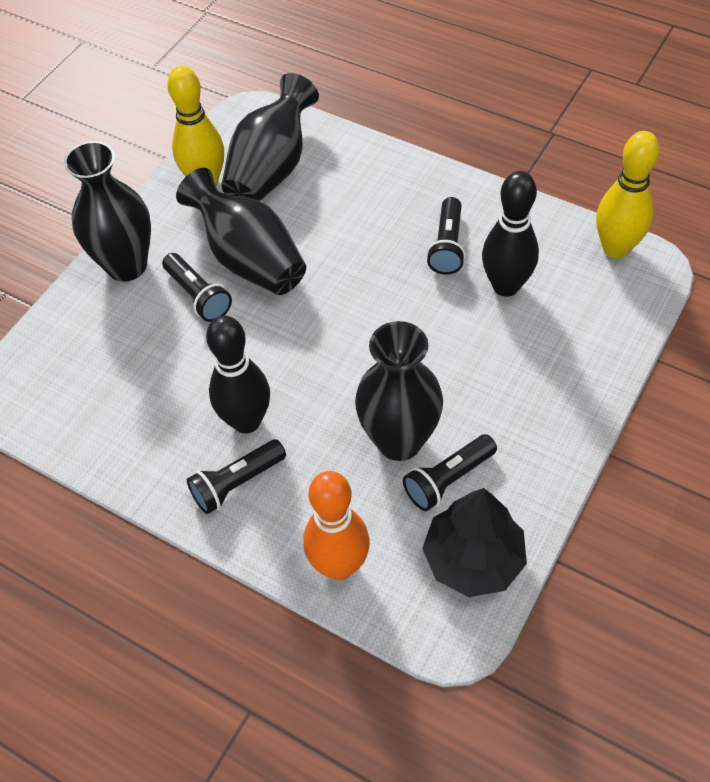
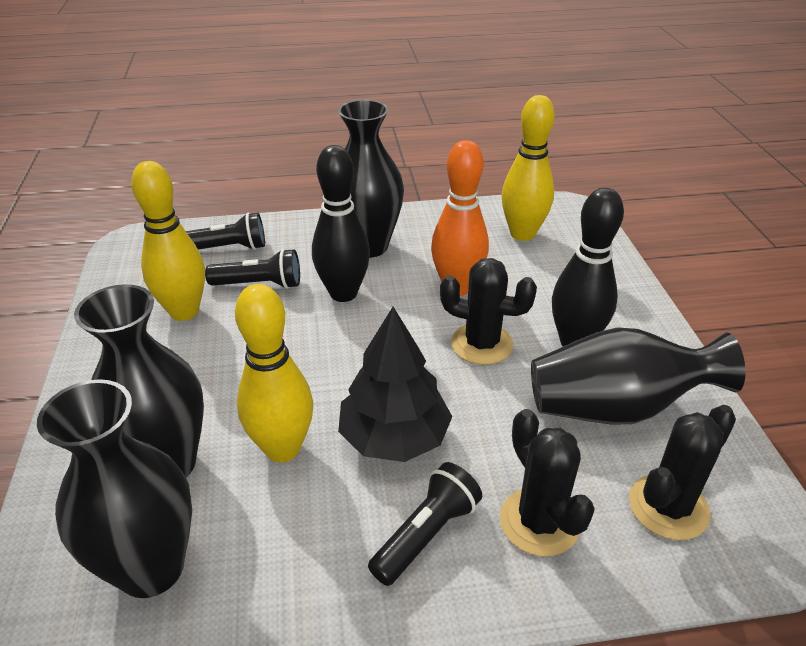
black cactus: 0 -> 3
black flashlight: 4 -> 3
yellow bowling pin: 2 -> 3

